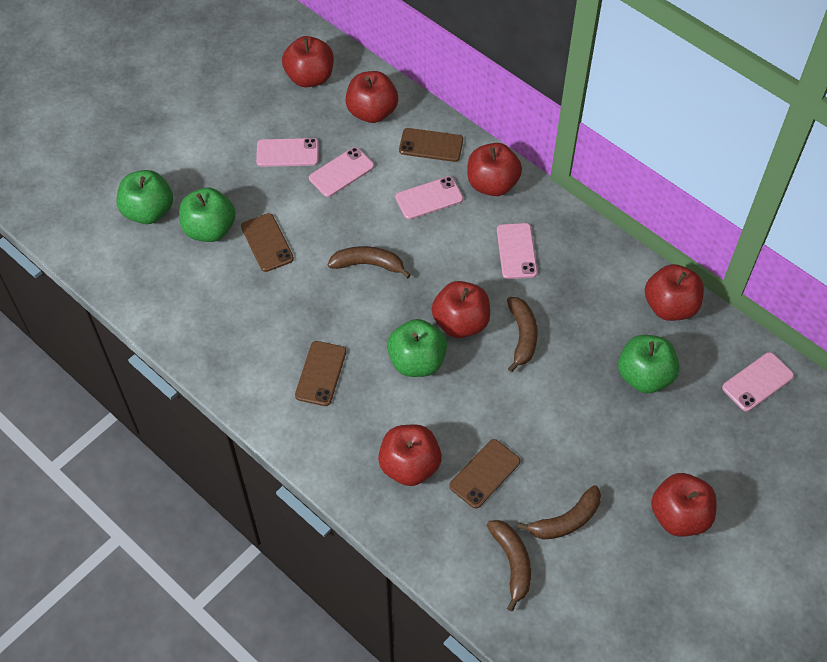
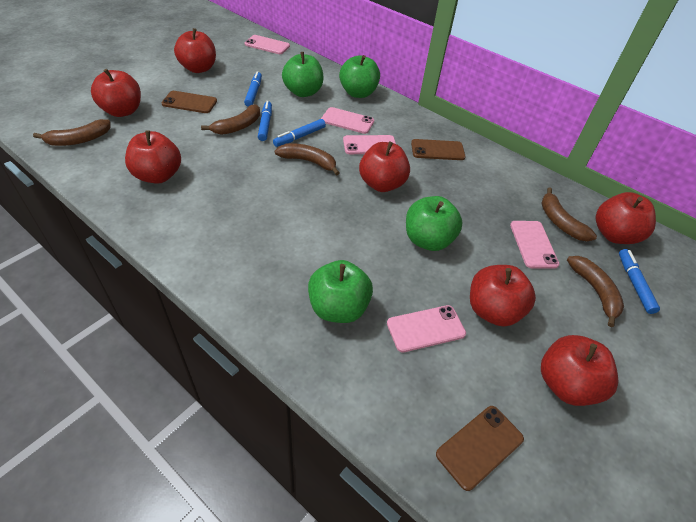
blue marker: 0 -> 4
brown banana: 4 -> 5
brown phone: 4 -> 3

